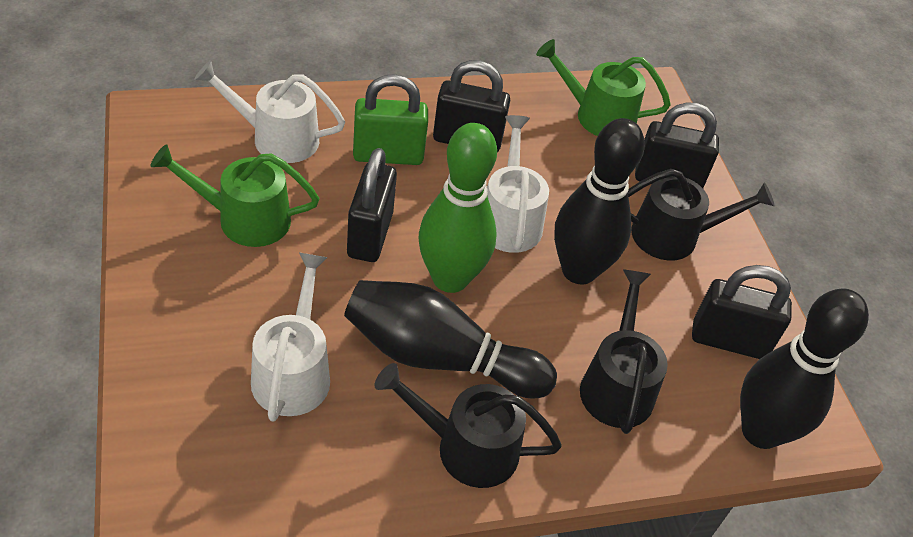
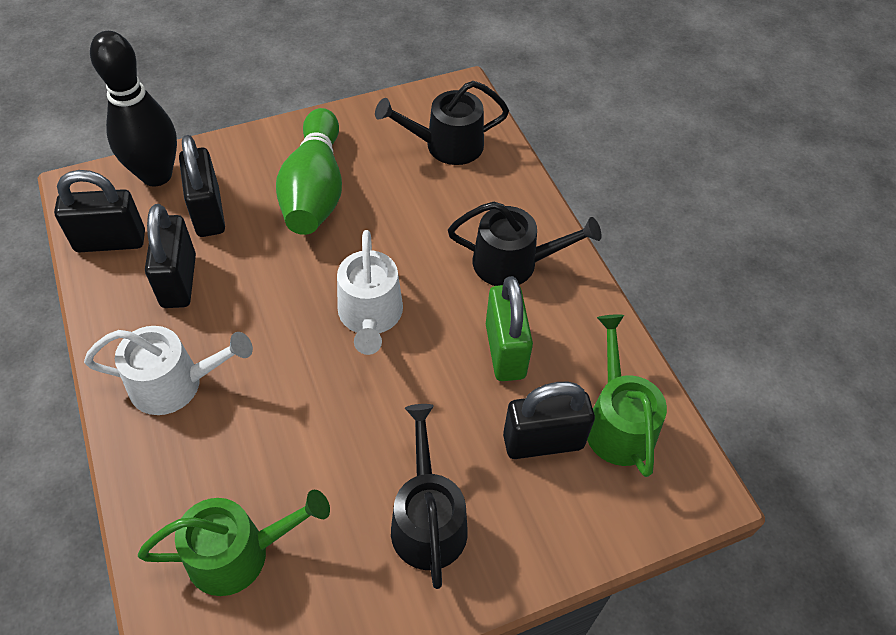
black bowling pin: 3 -> 1
white watering can: 3 -> 2

